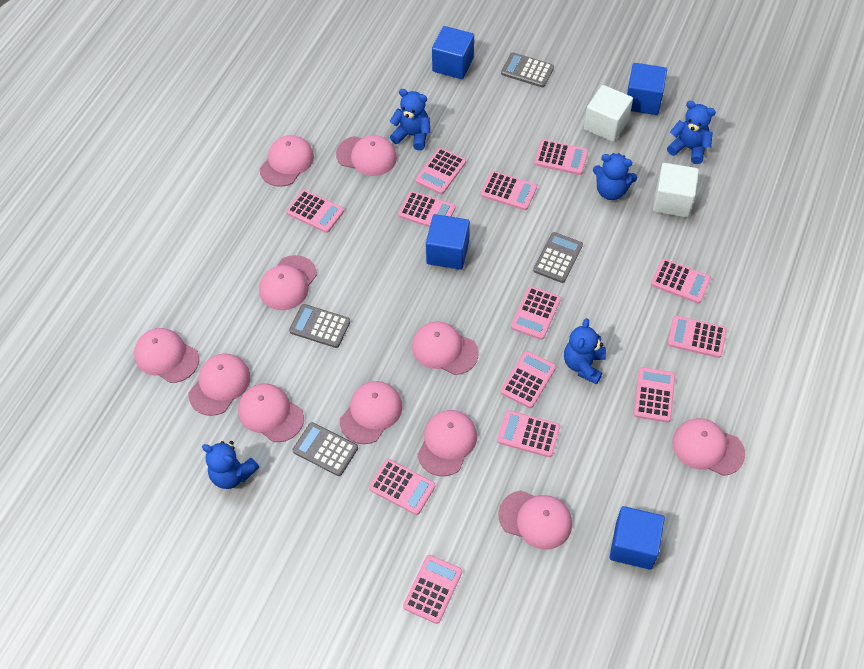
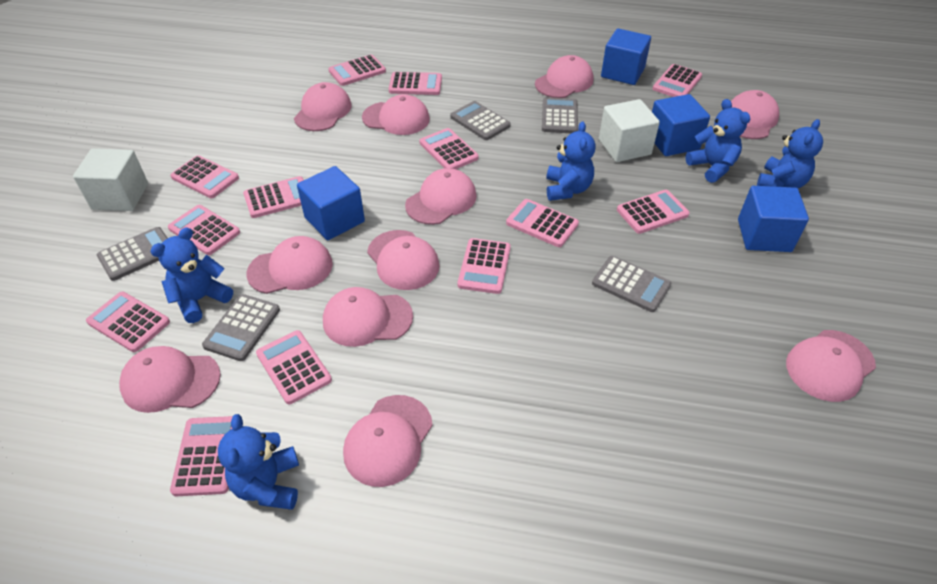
grey calculator: 4 -> 5

